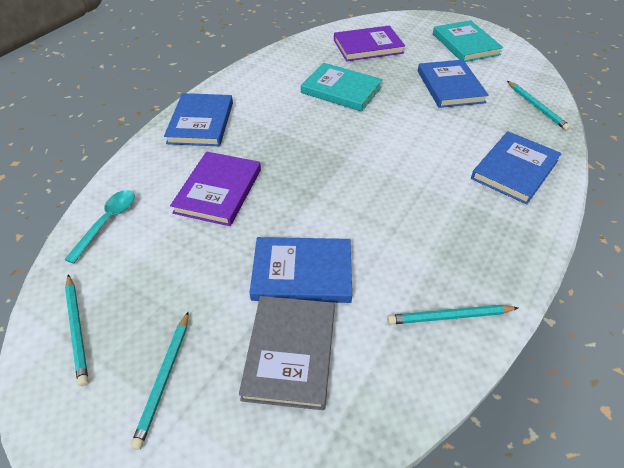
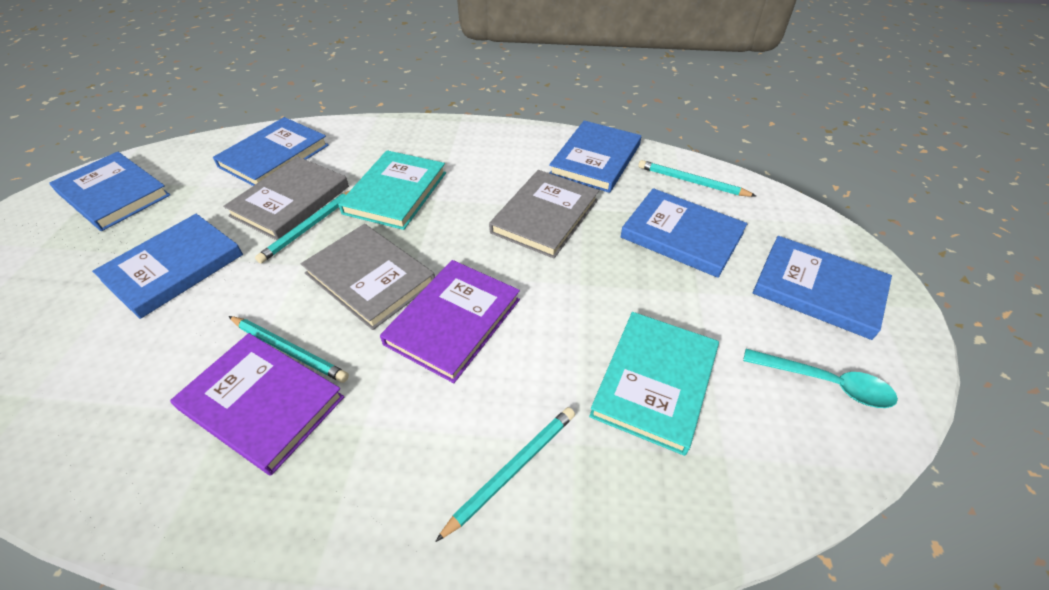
blue book: 4 -> 6
grey book: 1 -> 3

